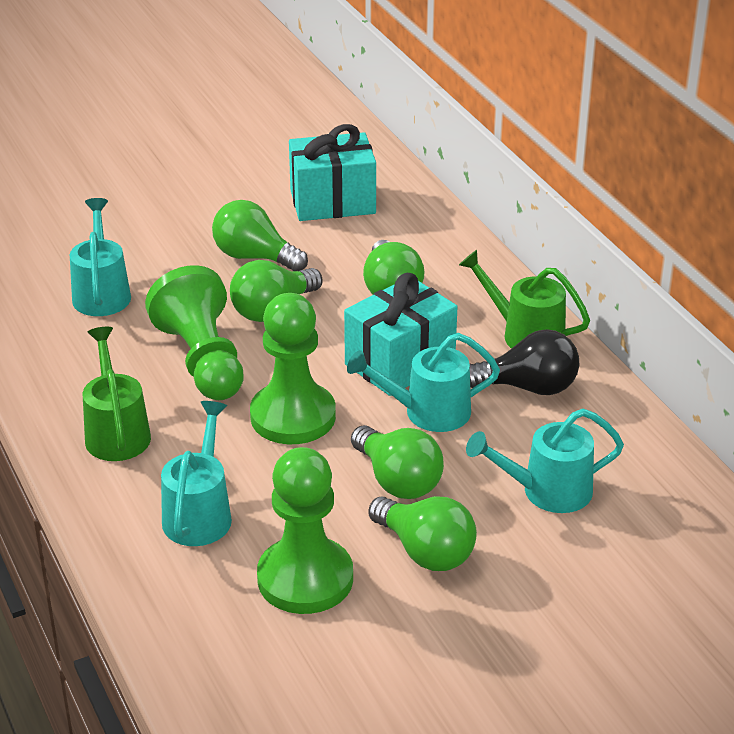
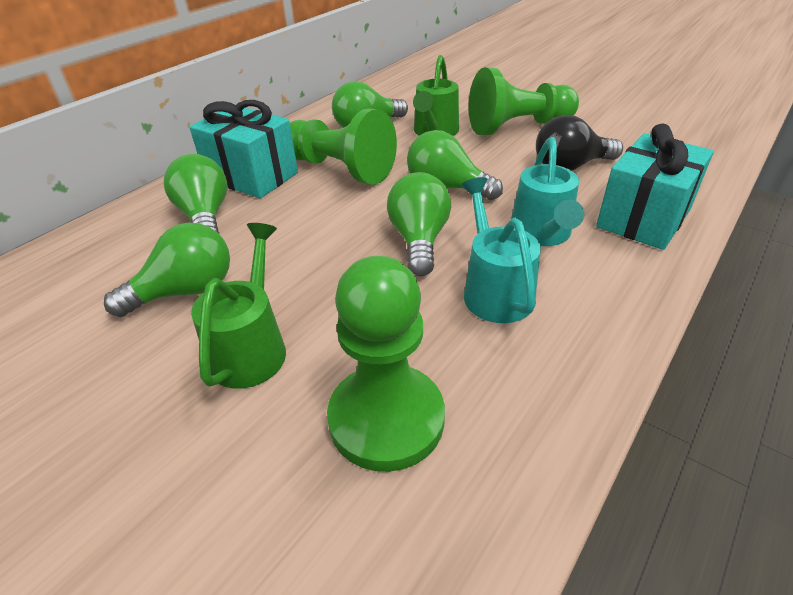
turquoise watering can: 4 -> 2

